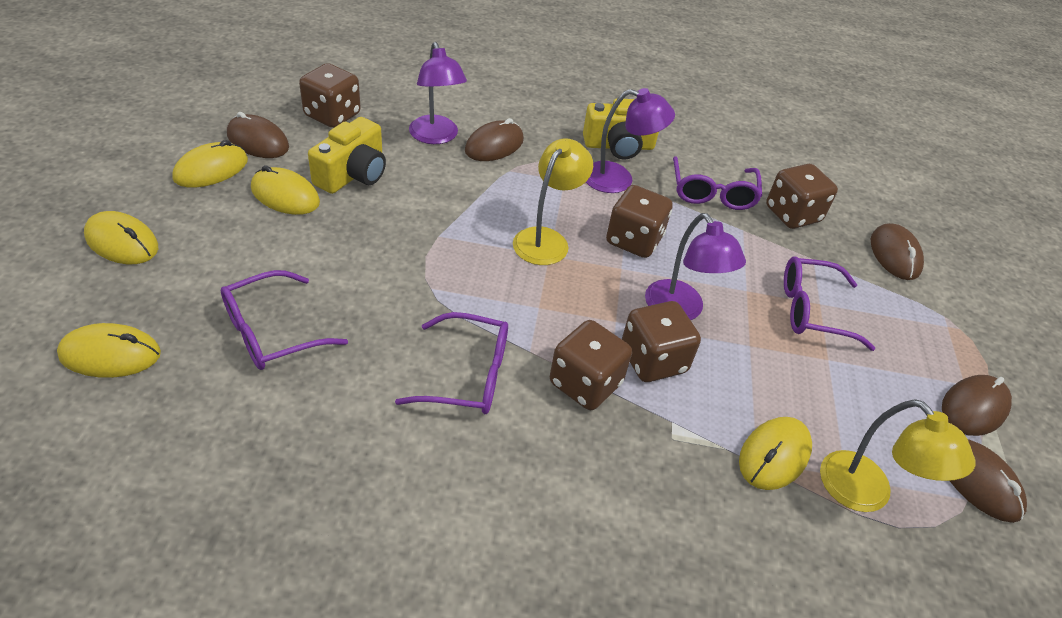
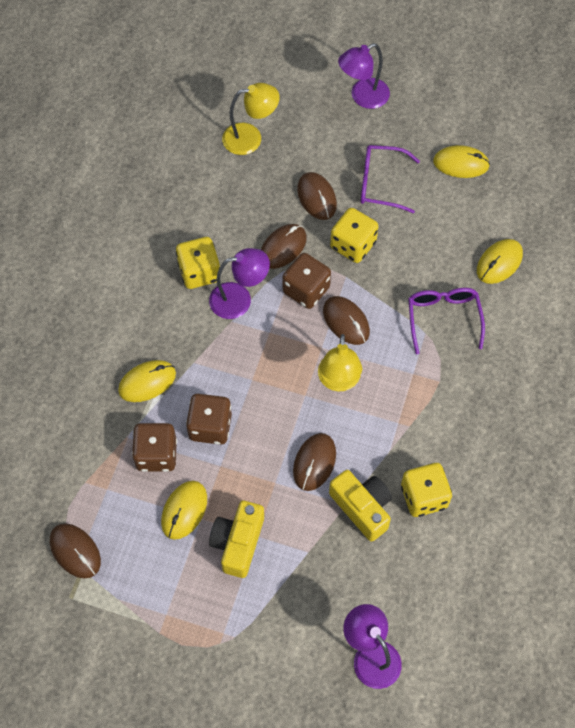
brown dice: 5 -> 3
purple glasses: 4 -> 2
yellow dice: 0 -> 3
yellow mouse: 5 -> 4

